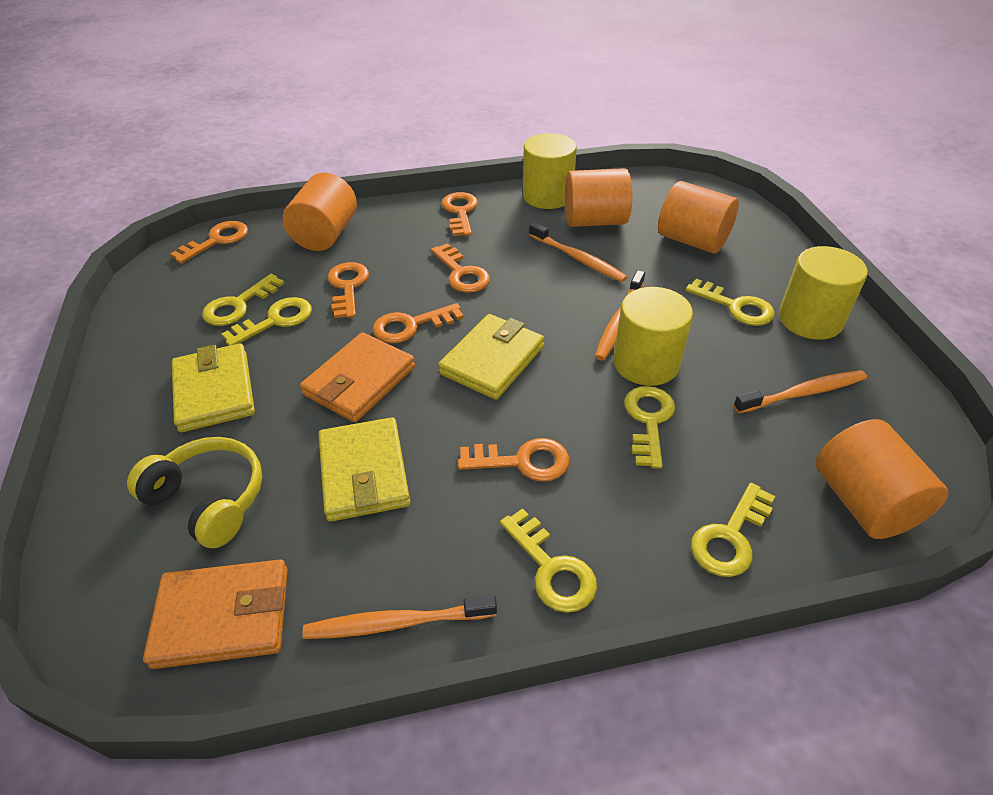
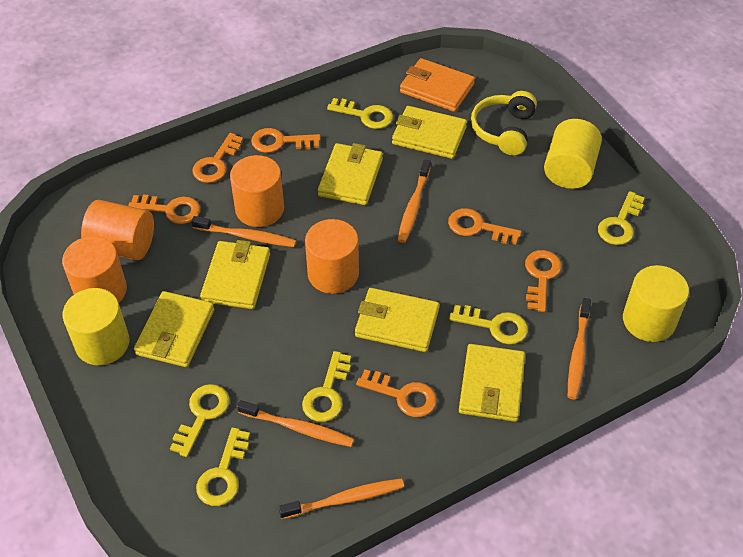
orange toothbrush: 4 -> 5
orange wallet: 2 -> 1
yellow wallet: 3 -> 6

